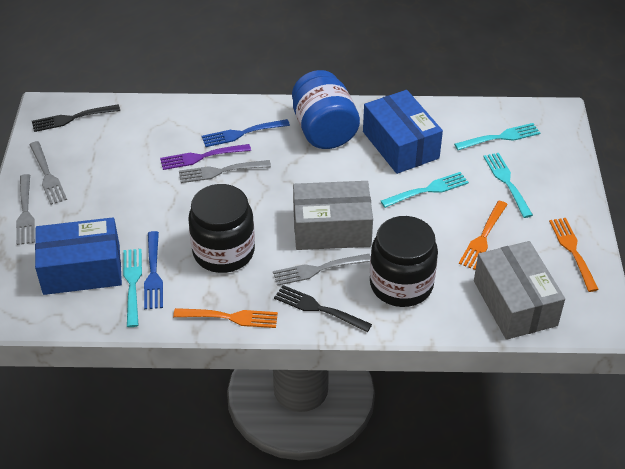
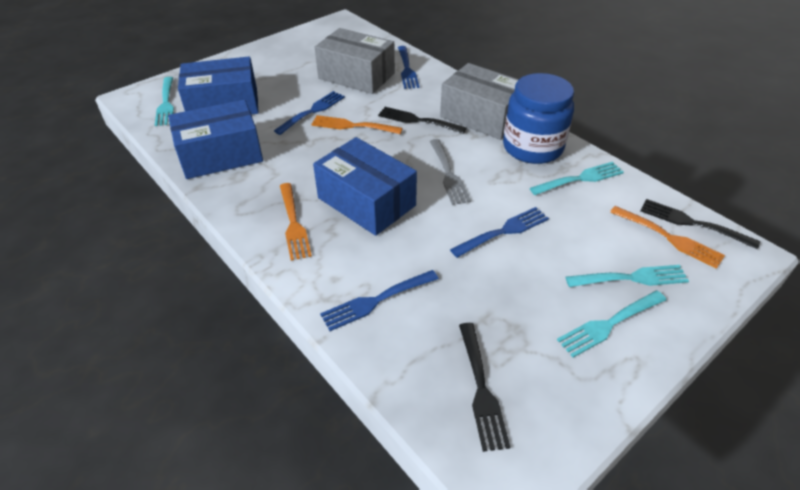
black fork: 2 -> 3
black jar: 2 -> 0
blue box: 2 -> 3
blue fork: 2 -> 4
grey fork: 4 -> 1
purple fork: 1 -> 0

